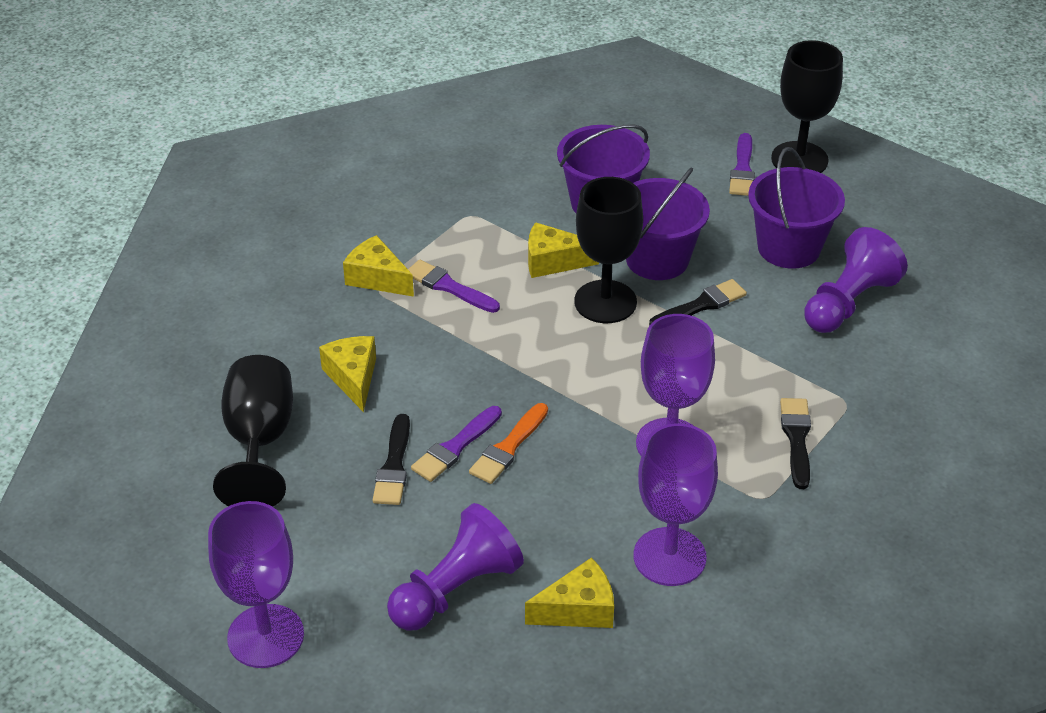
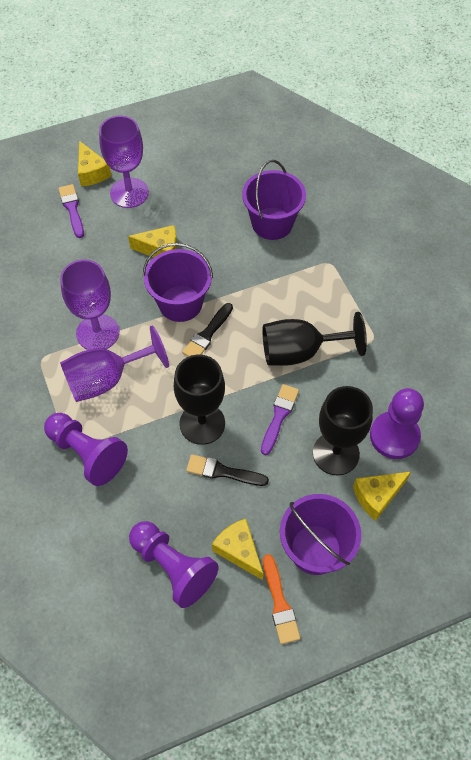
black brush: 3 -> 2
purple brush: 3 -> 2
purple pawn: 2 -> 3

